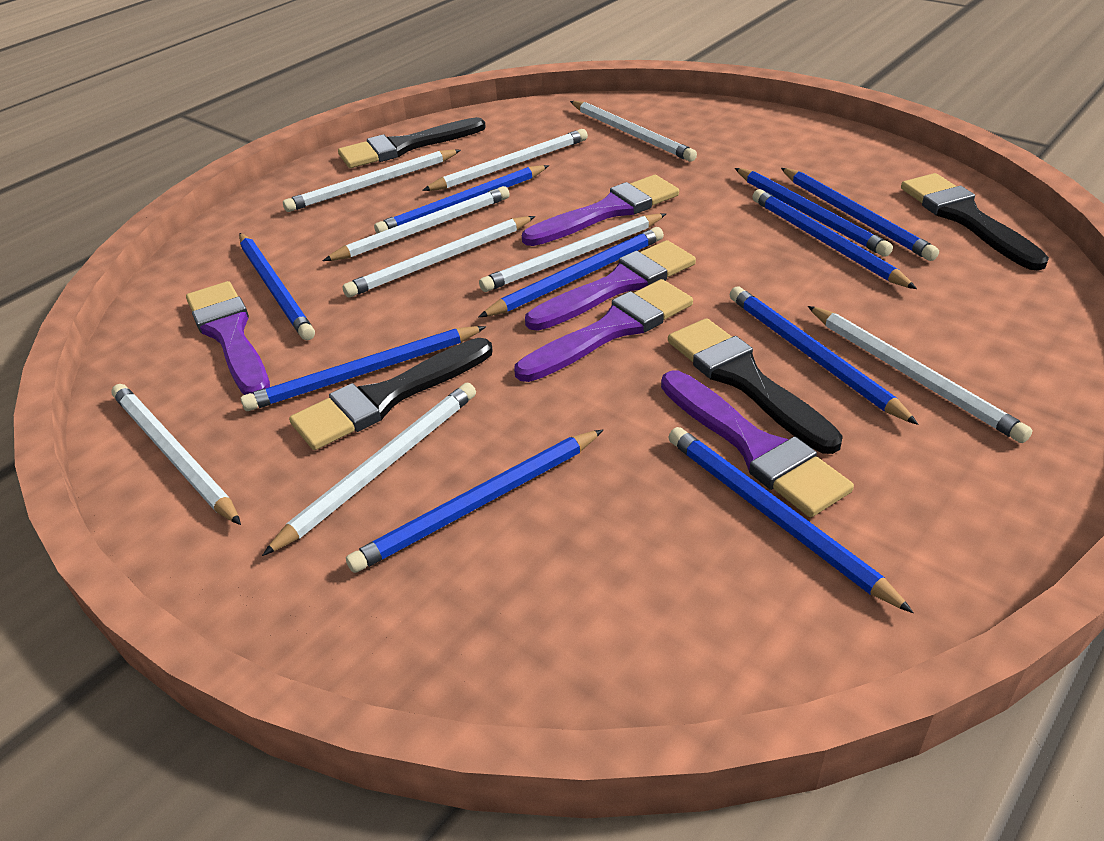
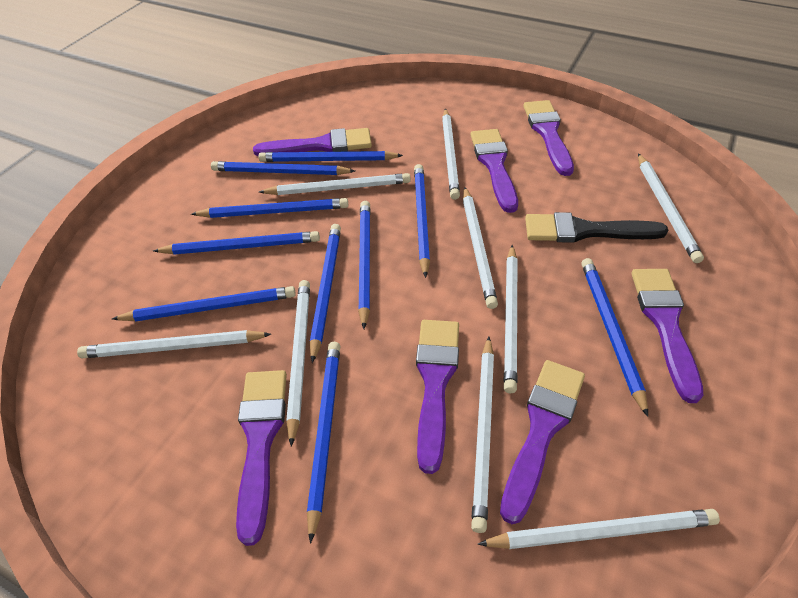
black brush: 4 -> 1
purple brush: 5 -> 7

